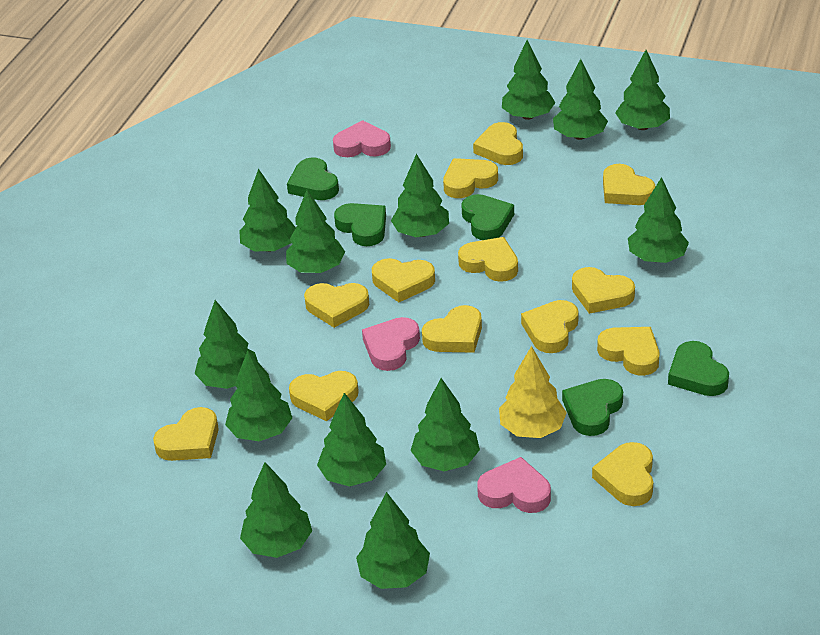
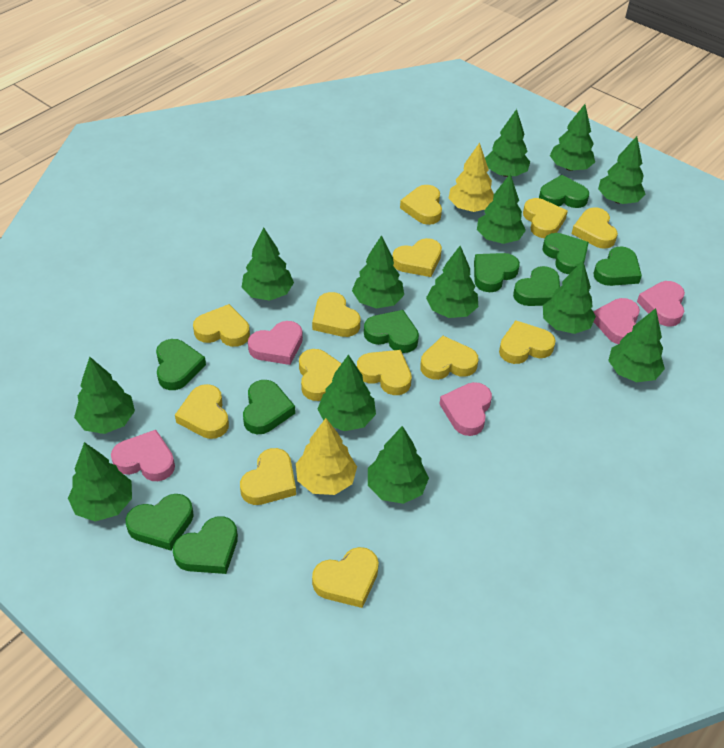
green heart: 5 -> 10
pink heart: 3 -> 5
yellow tree: 1 -> 2

